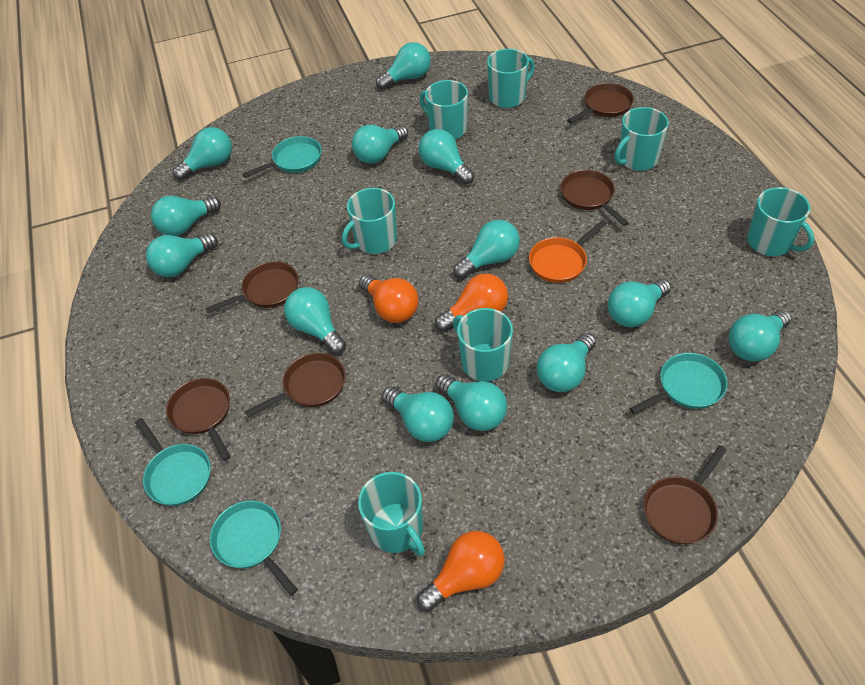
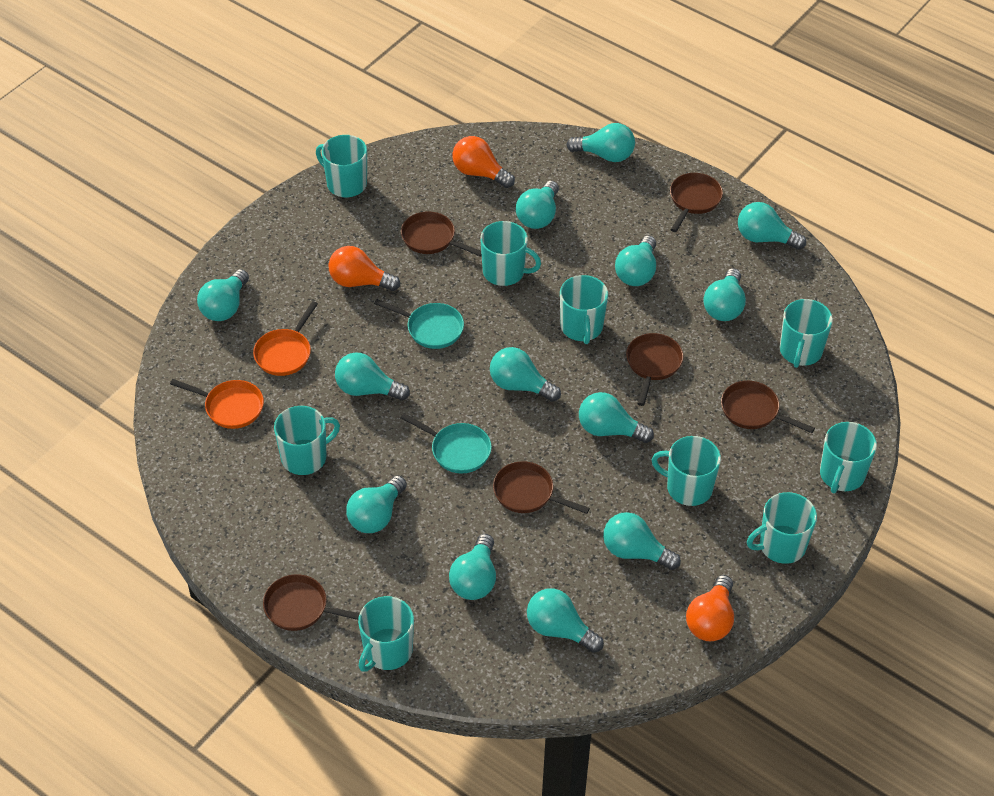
orange pan: 1 -> 2
turquoise mug: 7 -> 9
turquoise pan: 4 -> 2

